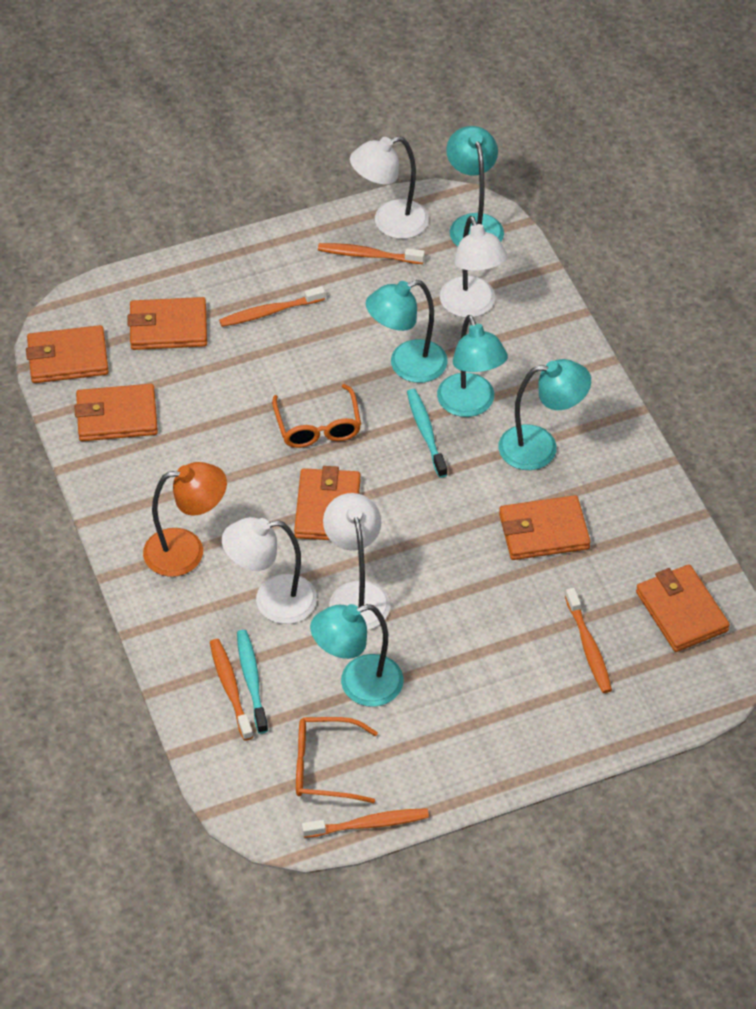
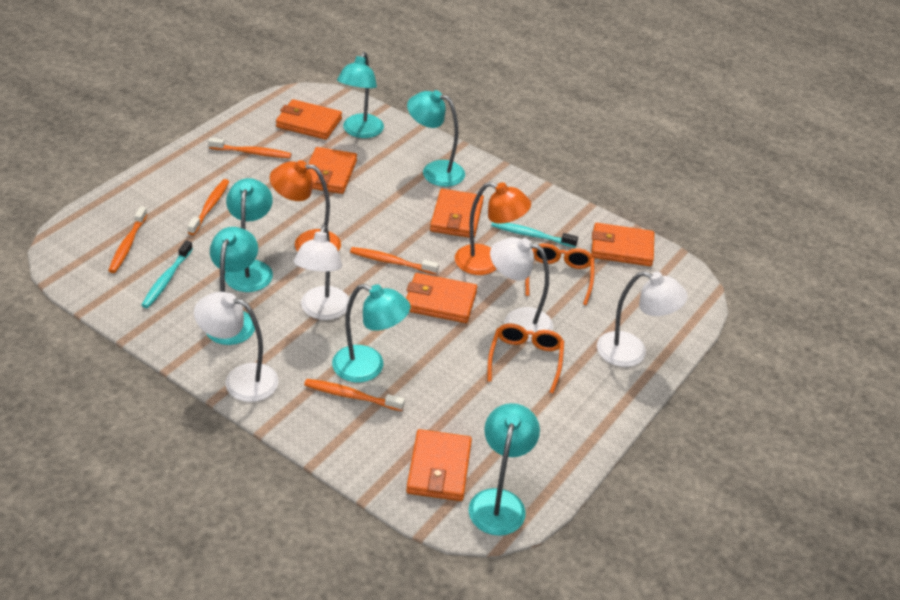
orange lamp: 1 -> 2
turquoise lamp: 5 -> 6

